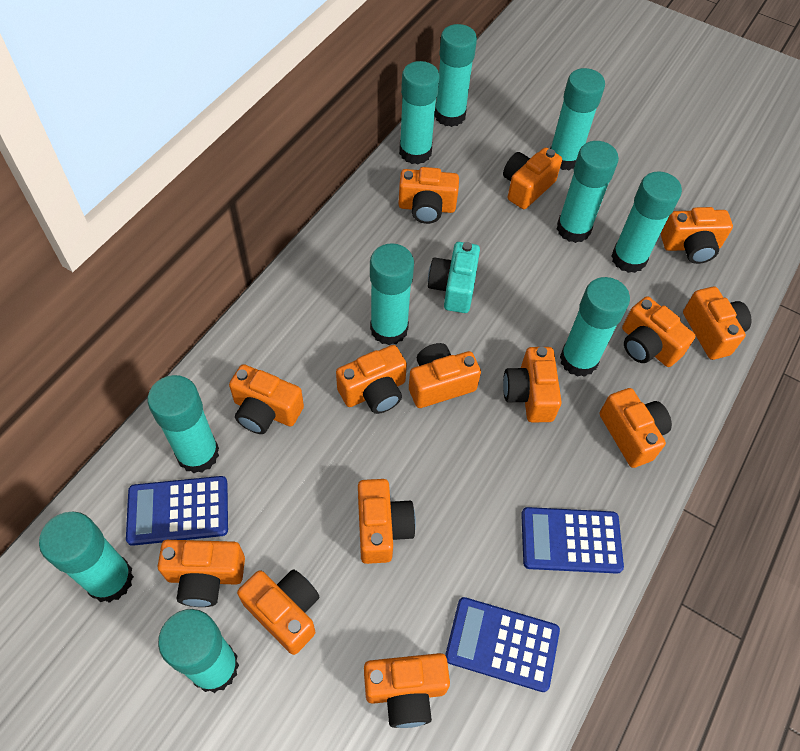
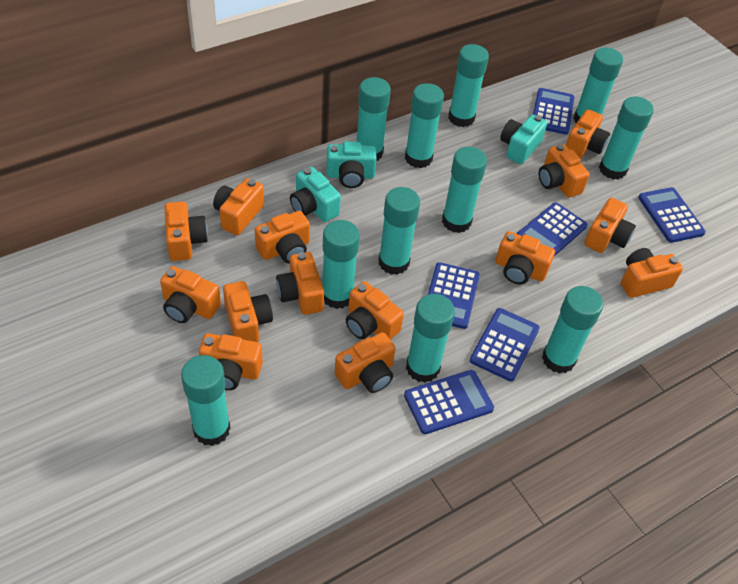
blue calculator: 3 -> 6
turquoise camera: 1 -> 3
turquoise glue stick: 10 -> 11

